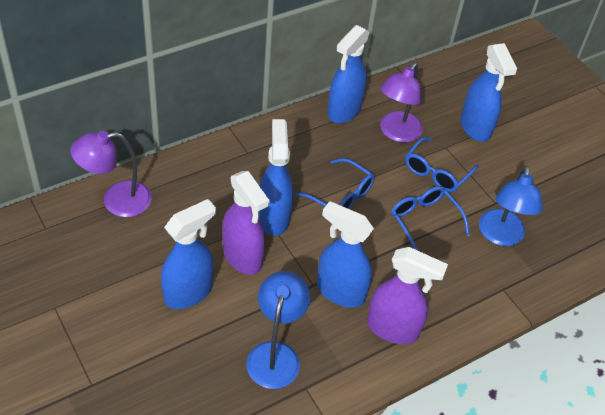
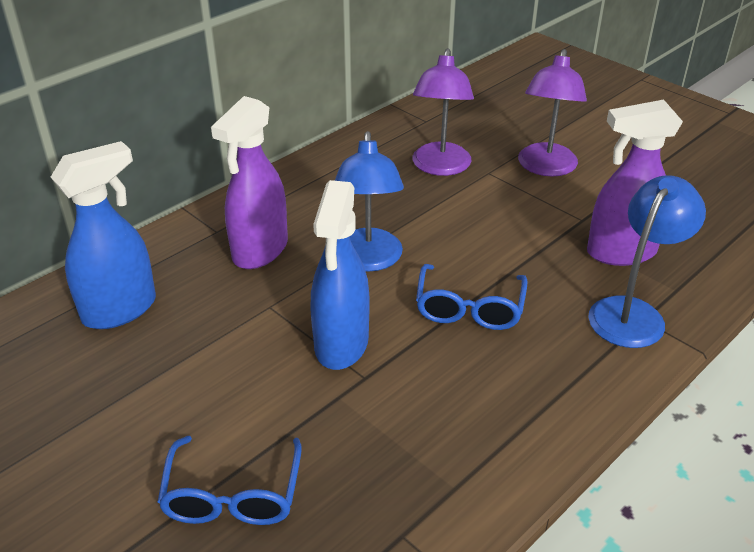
blue glasses: 3 -> 2
blue spray bottle: 5 -> 2

